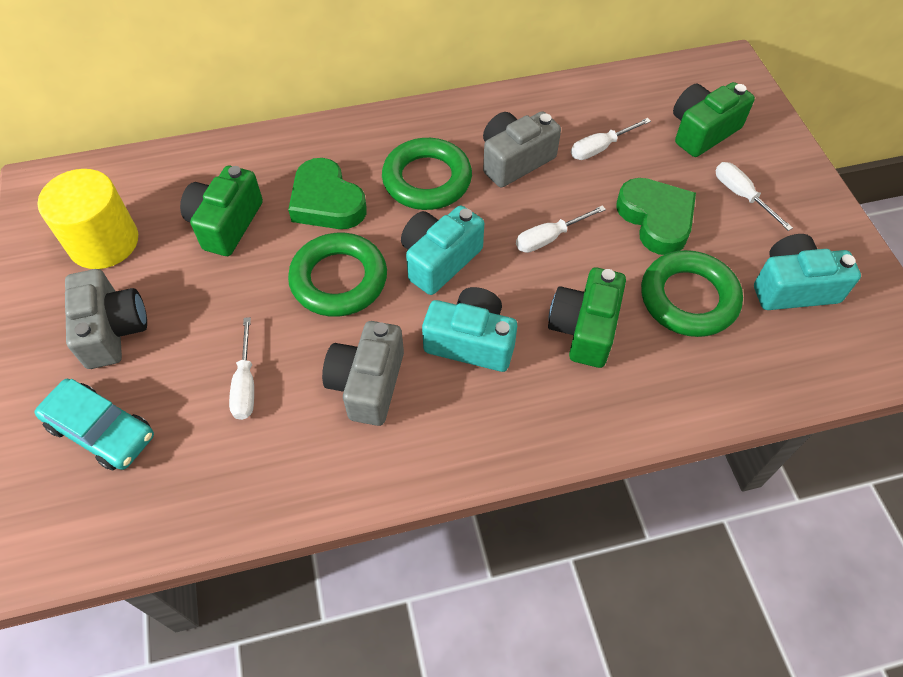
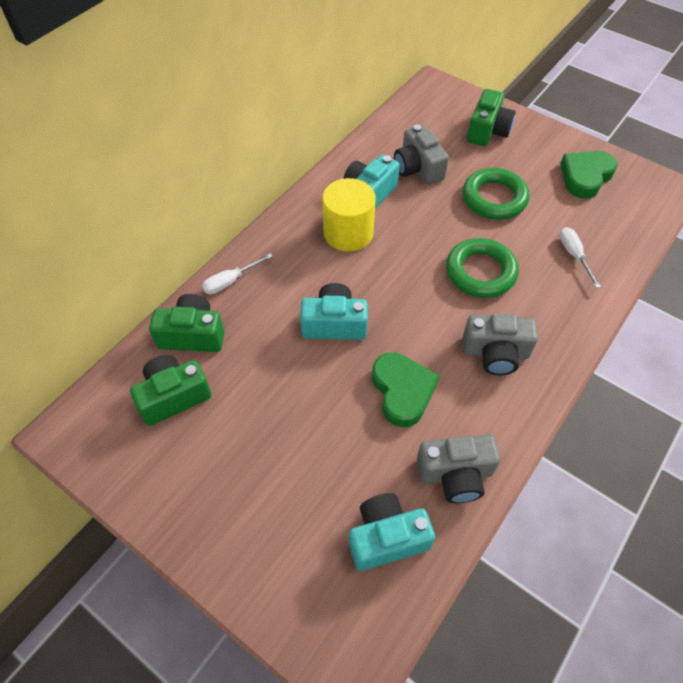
green ring: 3 -> 2
turquoise car: 1 -> 0
white screwdriver: 4 -> 2

